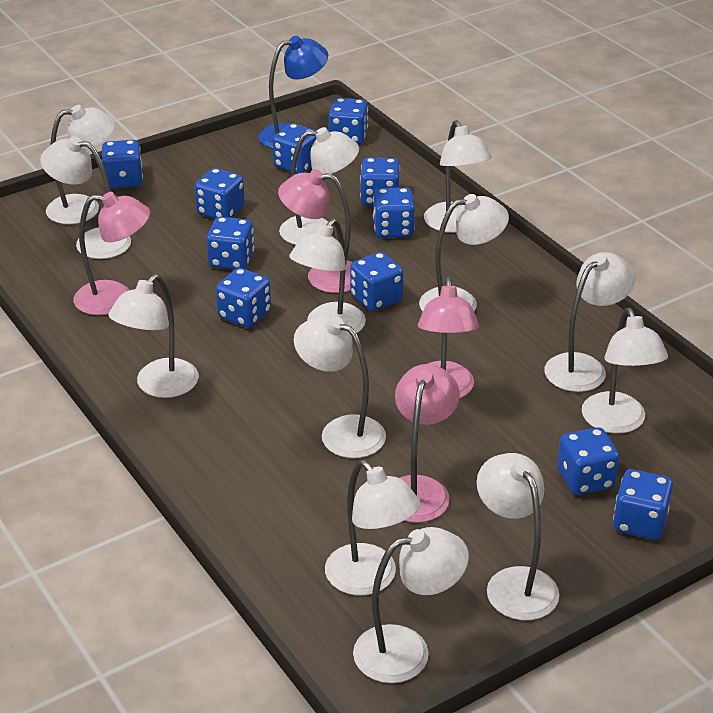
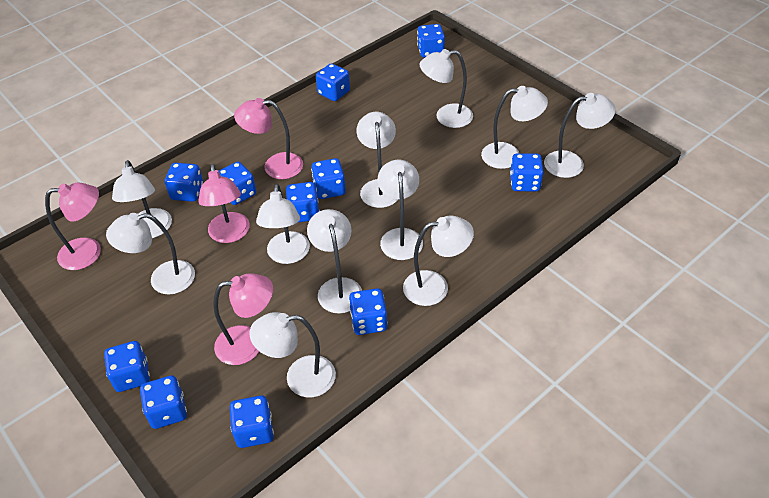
blue lamp: 1 -> 0
white lamp: 13 -> 11

